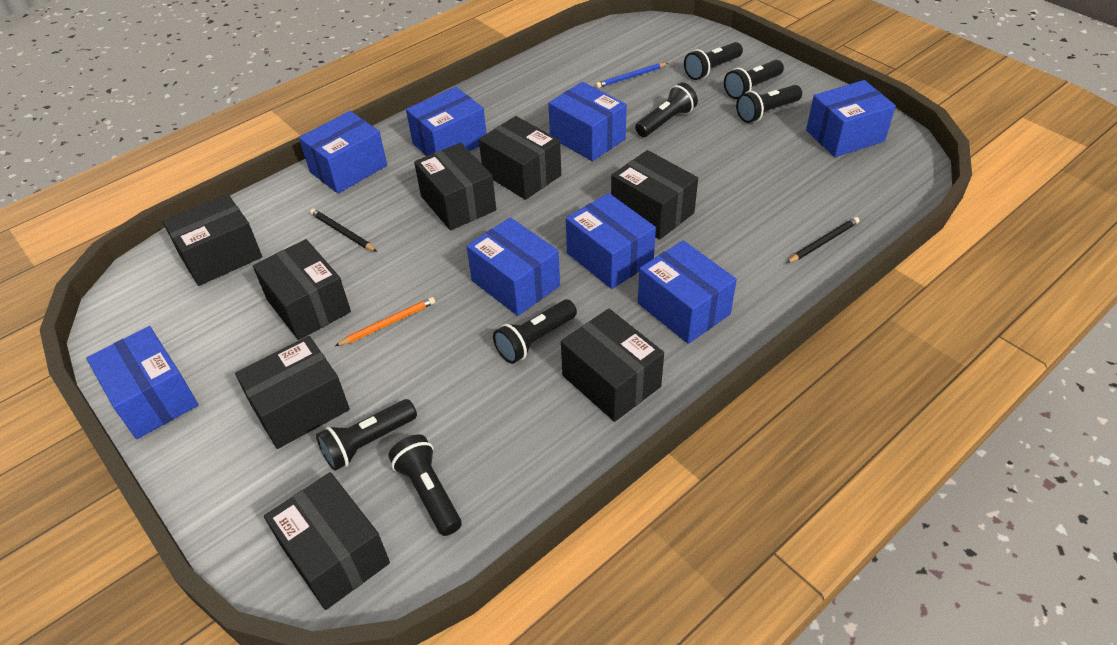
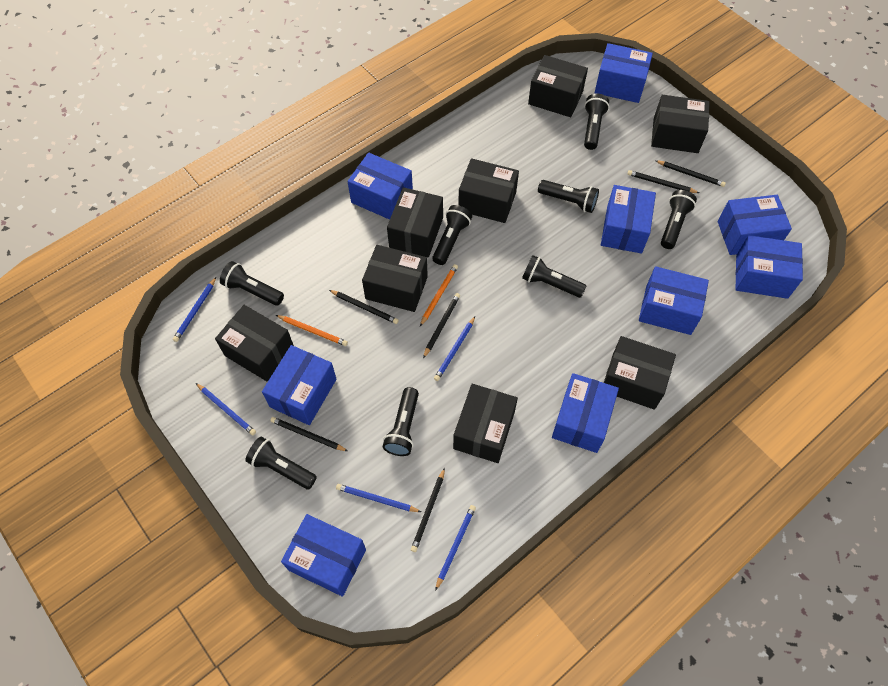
black flashlight: 7 -> 8
black pencil: 2 -> 6
blue box: 8 -> 9
blue pencil: 1 -> 5
orange pencil: 1 -> 2

